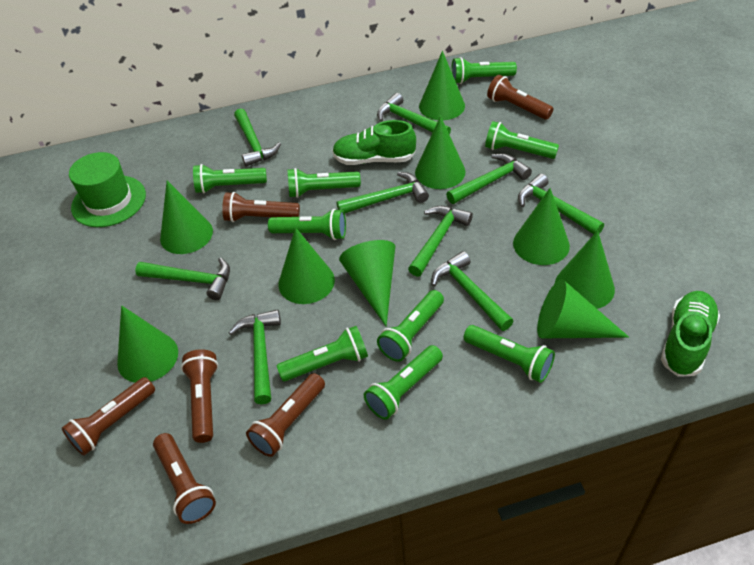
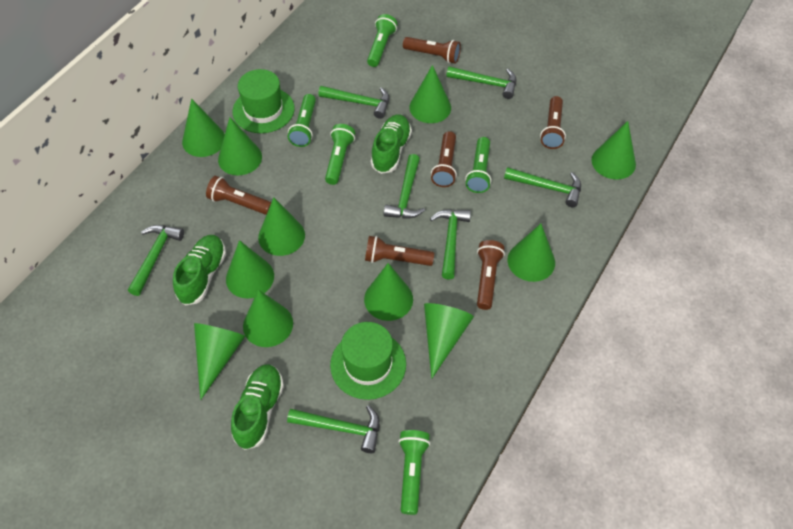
green cone: 9 -> 11
green flashlight: 9 -> 5
green hammer: 9 -> 7
green hat: 1 -> 2
green shoe: 2 -> 3

